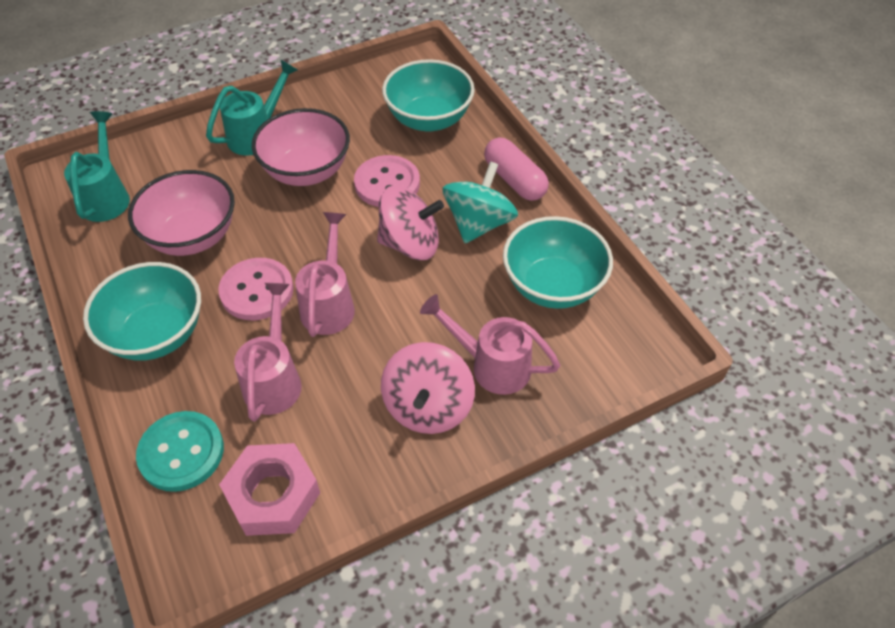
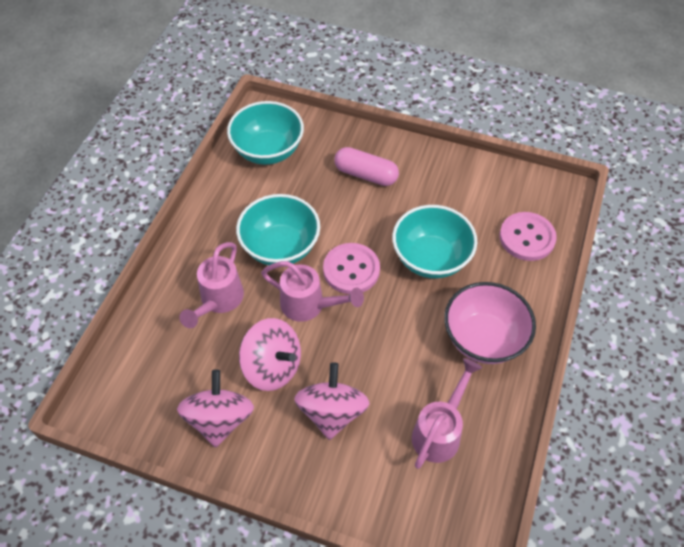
pink bowl: 2 -> 1
pink nut: 1 -> 0
pink spinning top: 2 -> 3
turquoise button: 1 -> 0
turquoise spinning top: 1 -> 0
turquoise watering can: 2 -> 0

